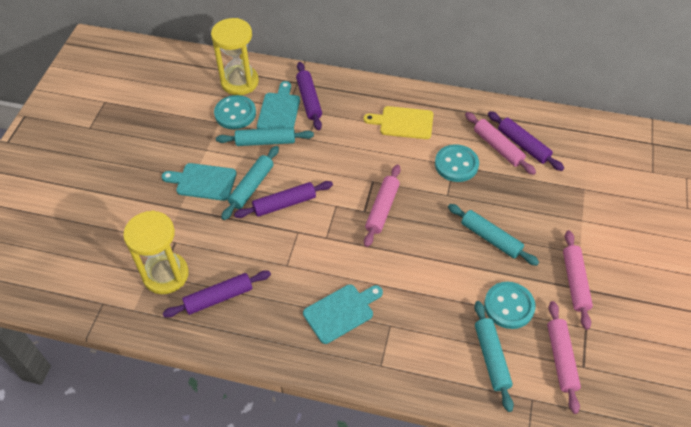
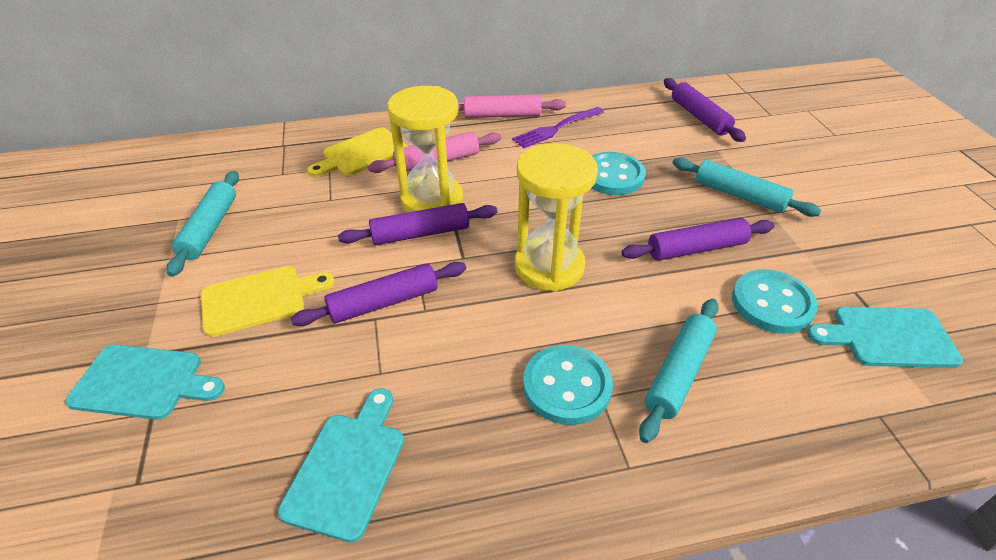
pink rolling pin: 4 -> 2
purple fork: 0 -> 1
turquoise rolling pin: 4 -> 3
yellow cutting board: 1 -> 2

